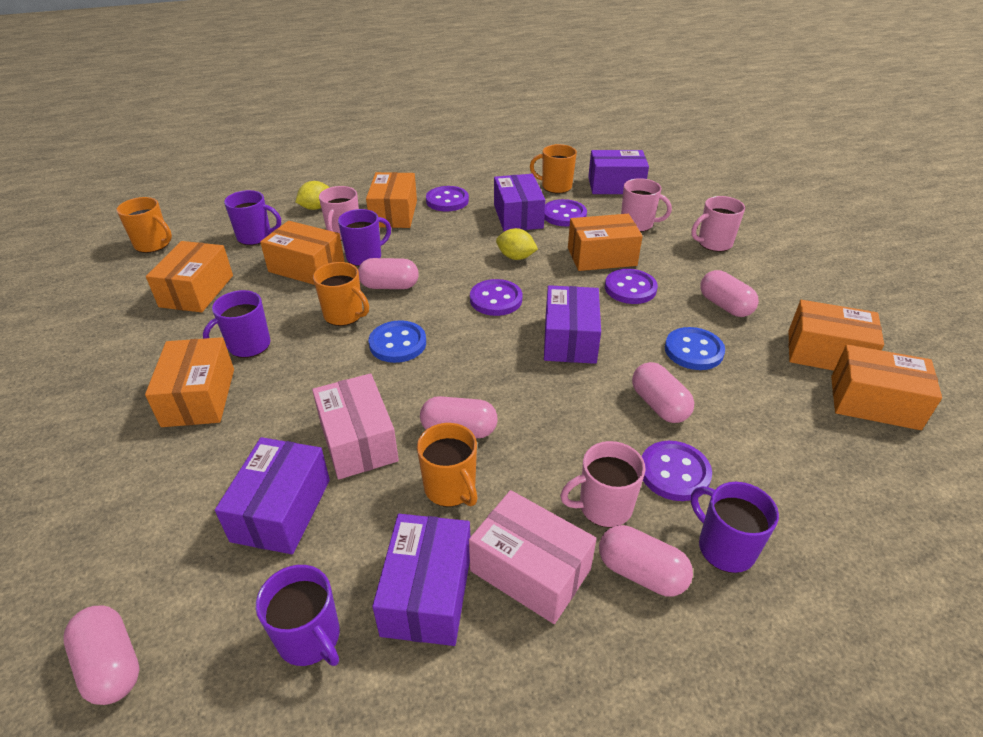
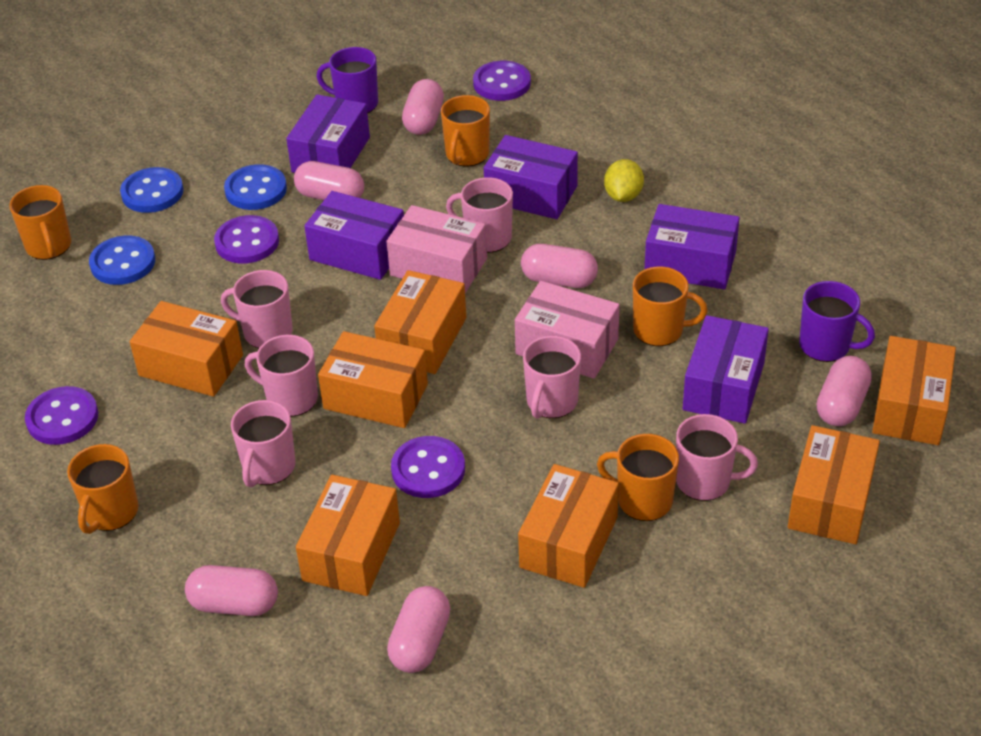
blue button: 2 -> 3
orange mug: 4 -> 5
pink mug: 4 -> 6
purple button: 5 -> 4
purple mug: 5 -> 2
yellow lemon: 2 -> 1

